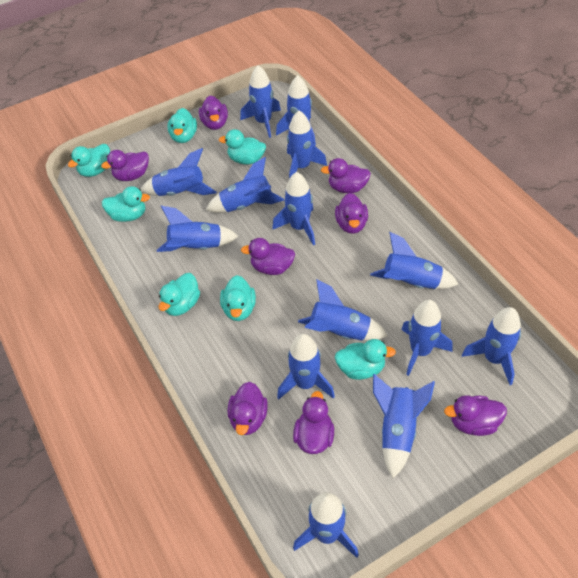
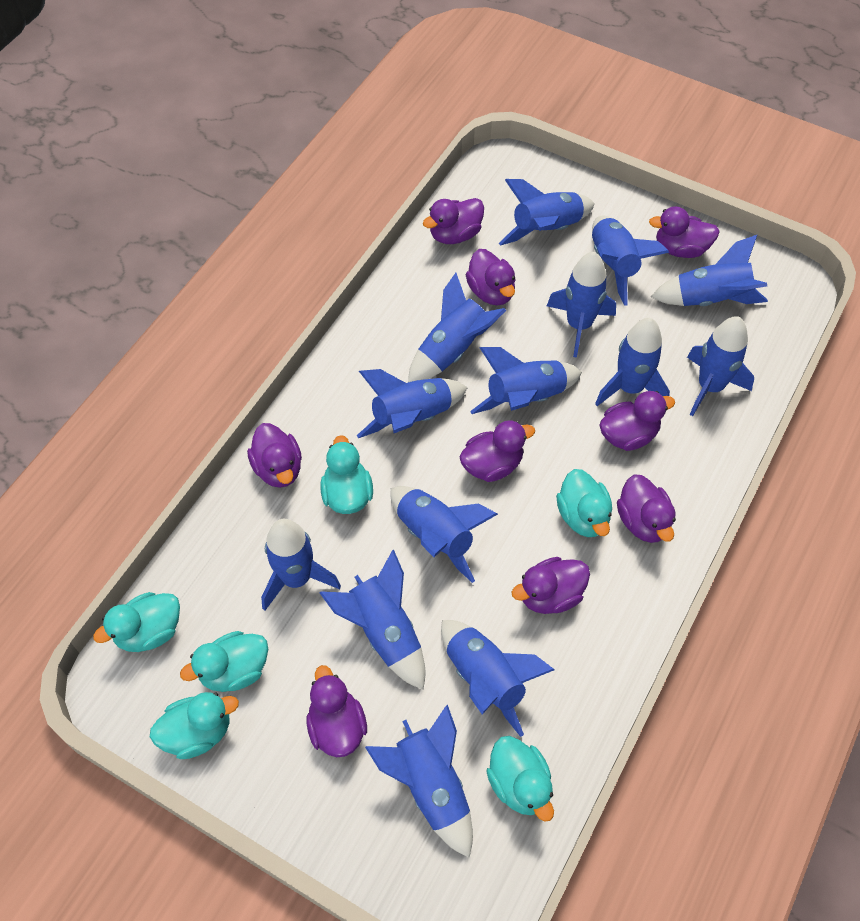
purple duck: 8 -> 9
turquoise duck: 7 -> 6

